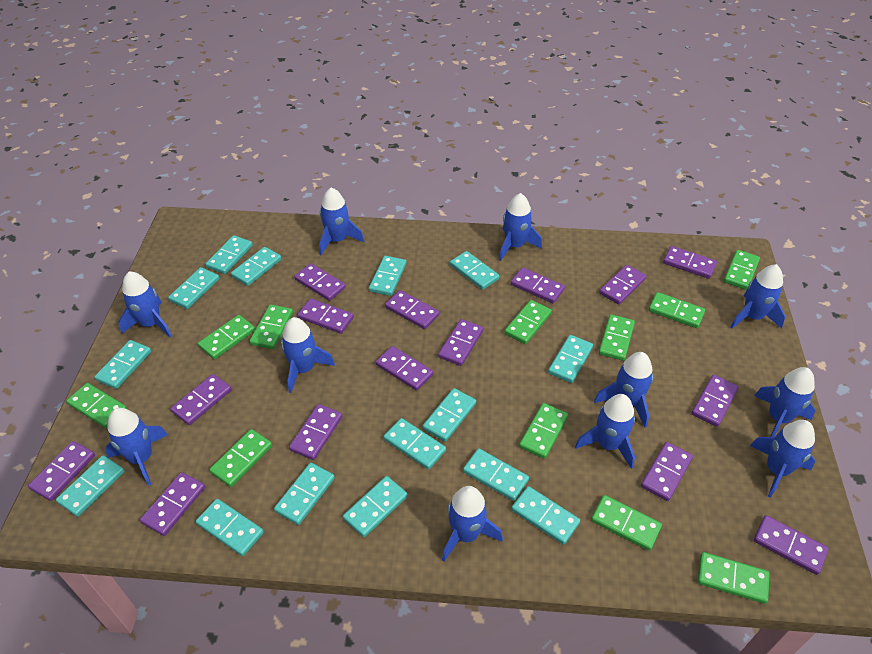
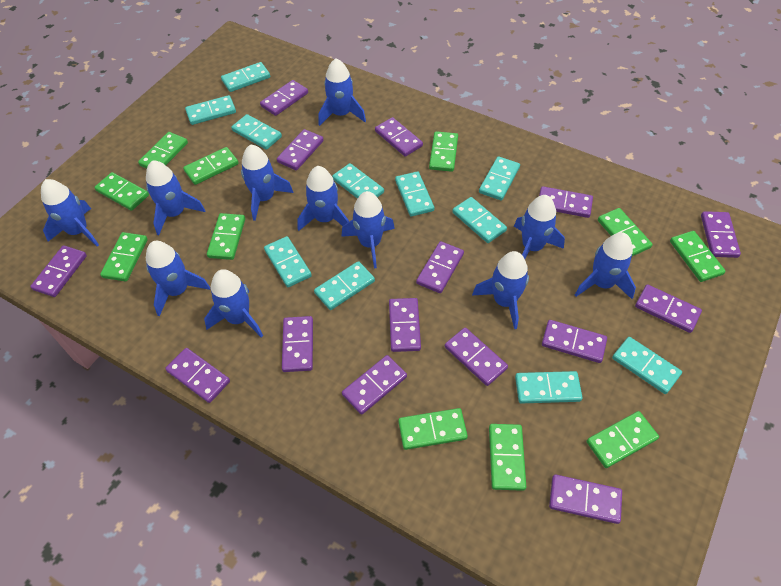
turquoise domino: 15 -> 11

